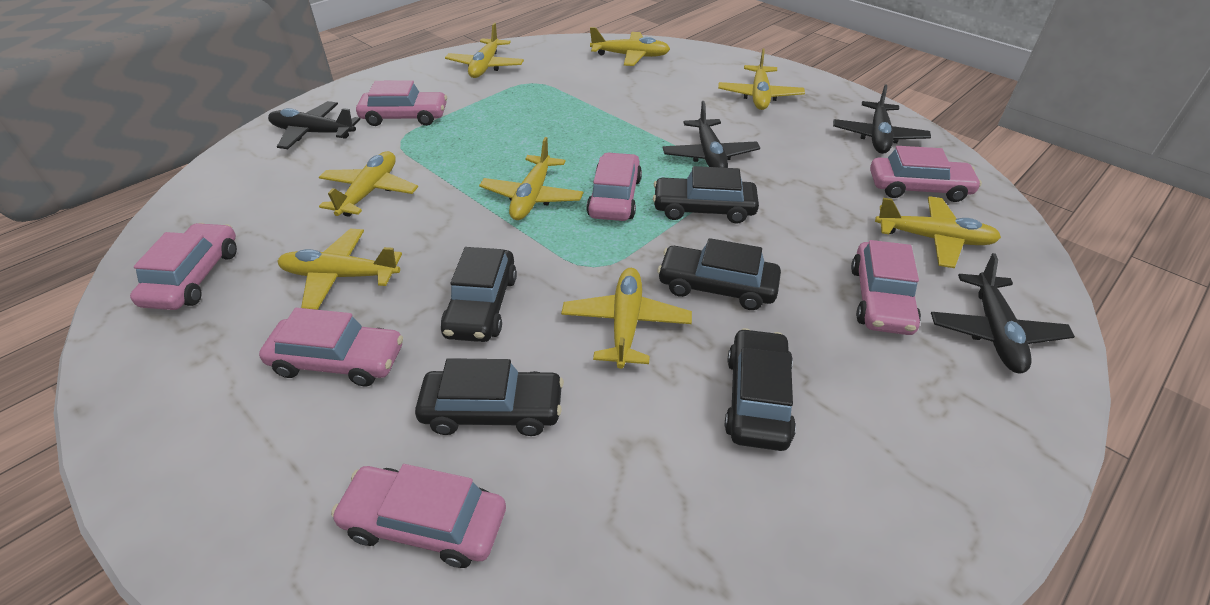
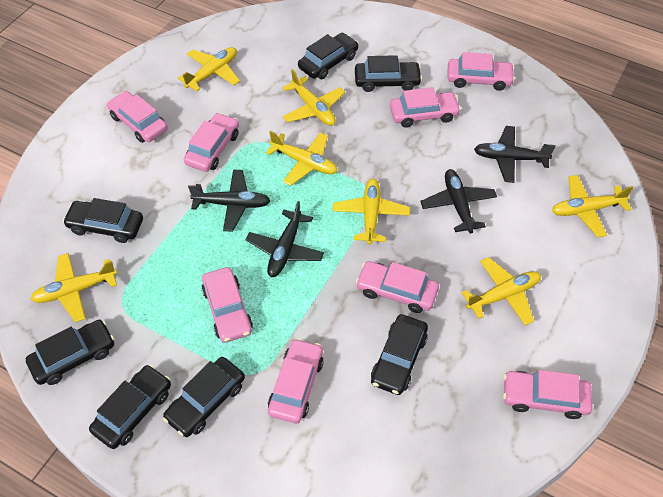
black car: 5 -> 7
pink car: 7 -> 8
yellow plane: 8 -> 7

